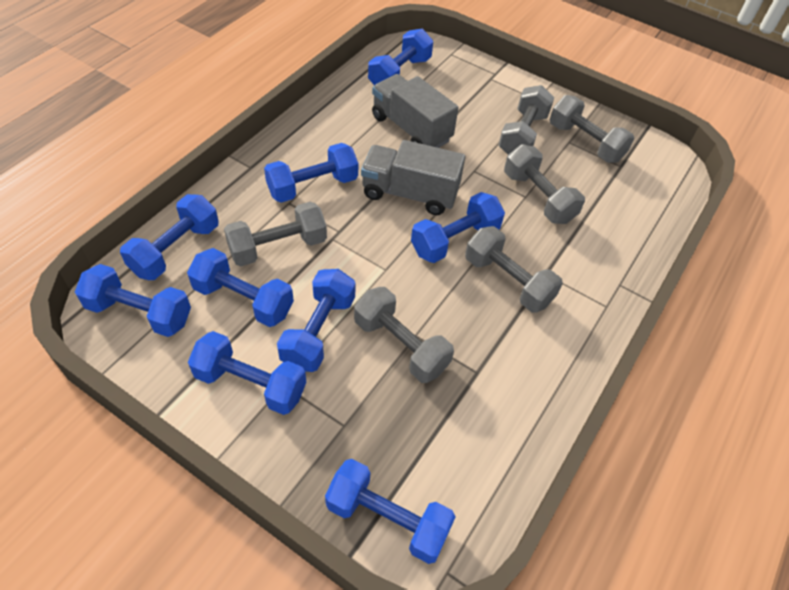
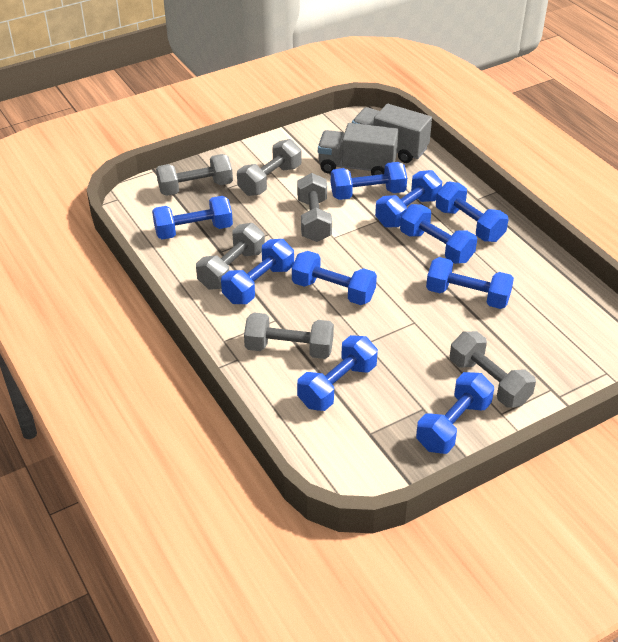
blue dumbbell: 9 -> 10

